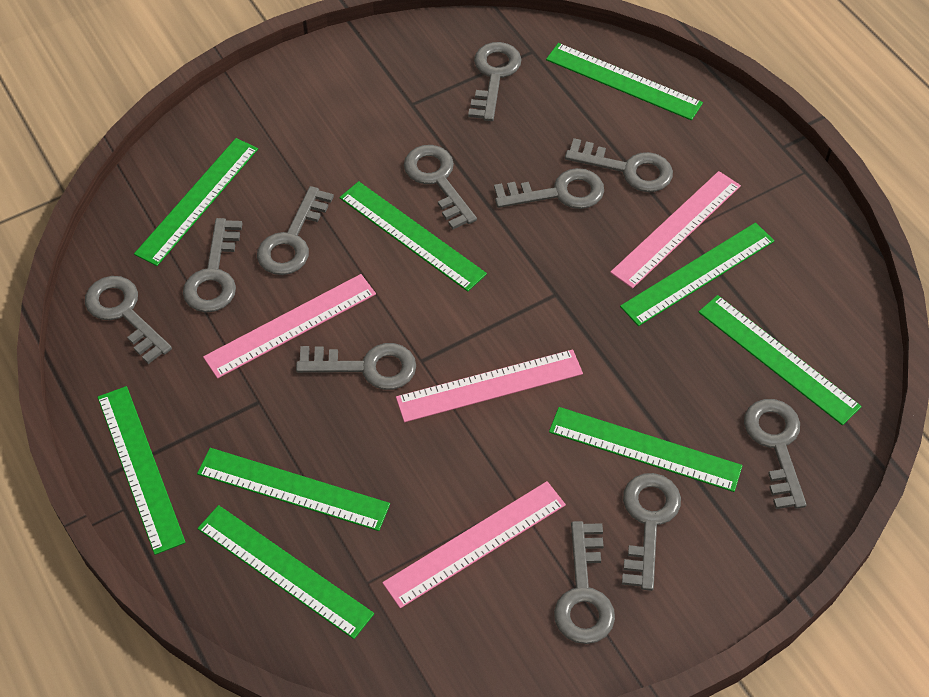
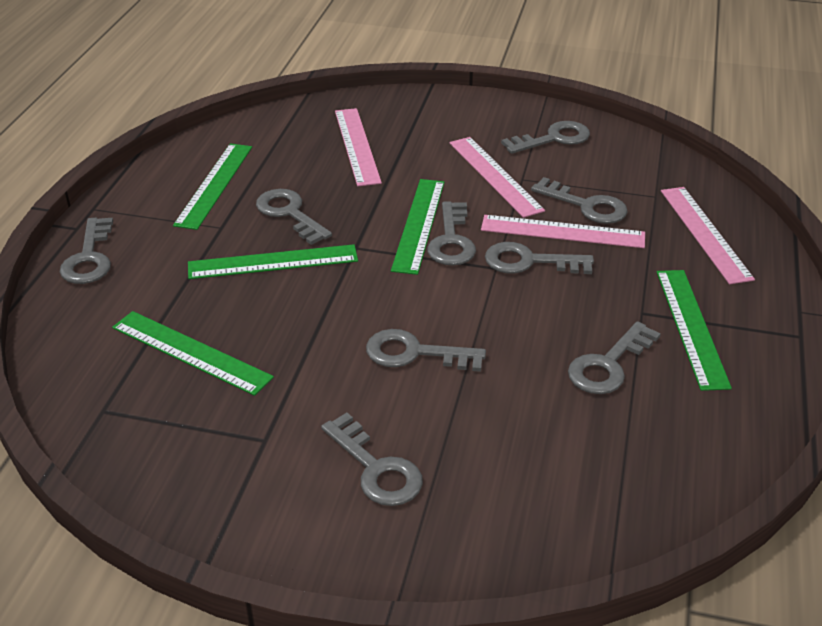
green ruler: 9 -> 5
grey key: 11 -> 9

